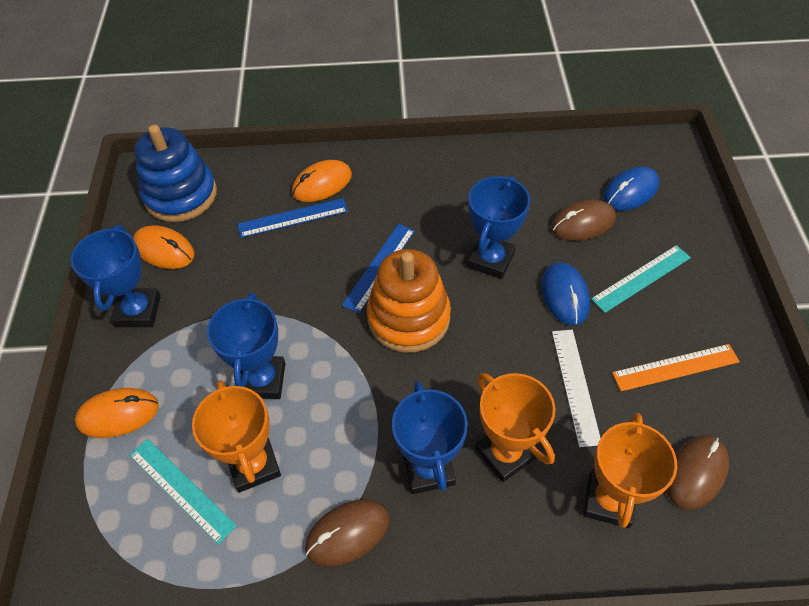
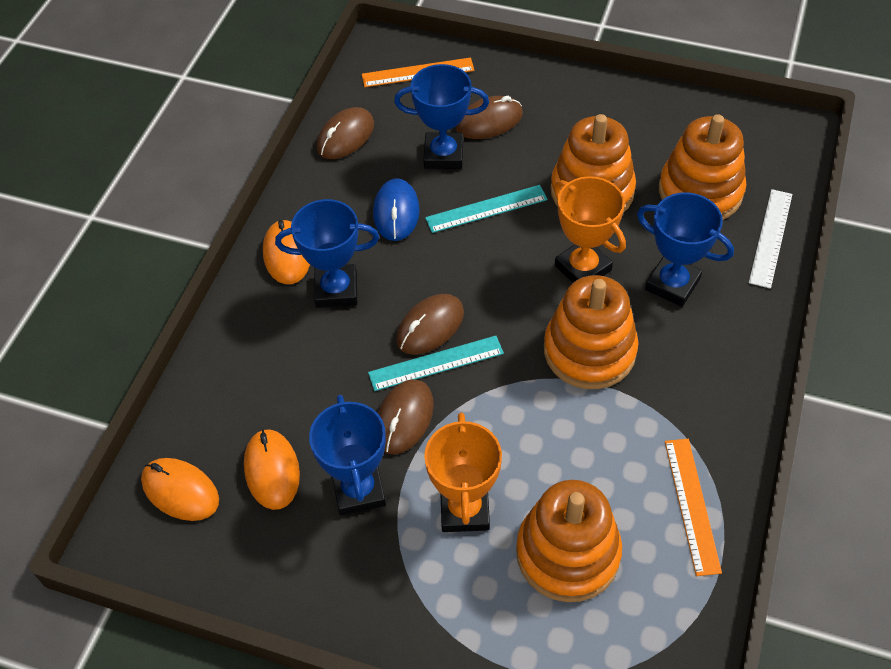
blue mouse: 2 -> 1
blue ruler: 2 -> 0
blue stacking toy: 1 -> 0
brown mouse: 3 -> 4
orange ruler: 1 -> 2
orange stacking toy: 1 -> 4
orange trophy: 3 -> 2

